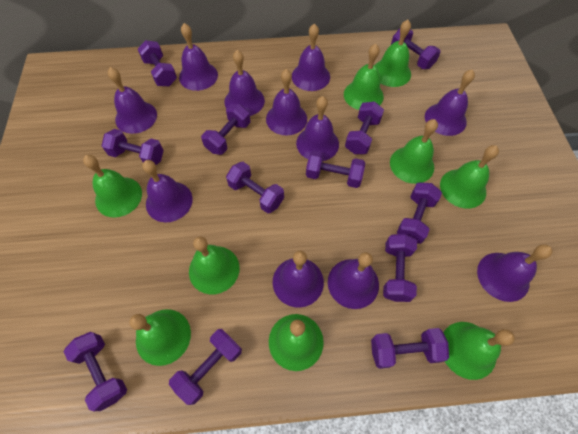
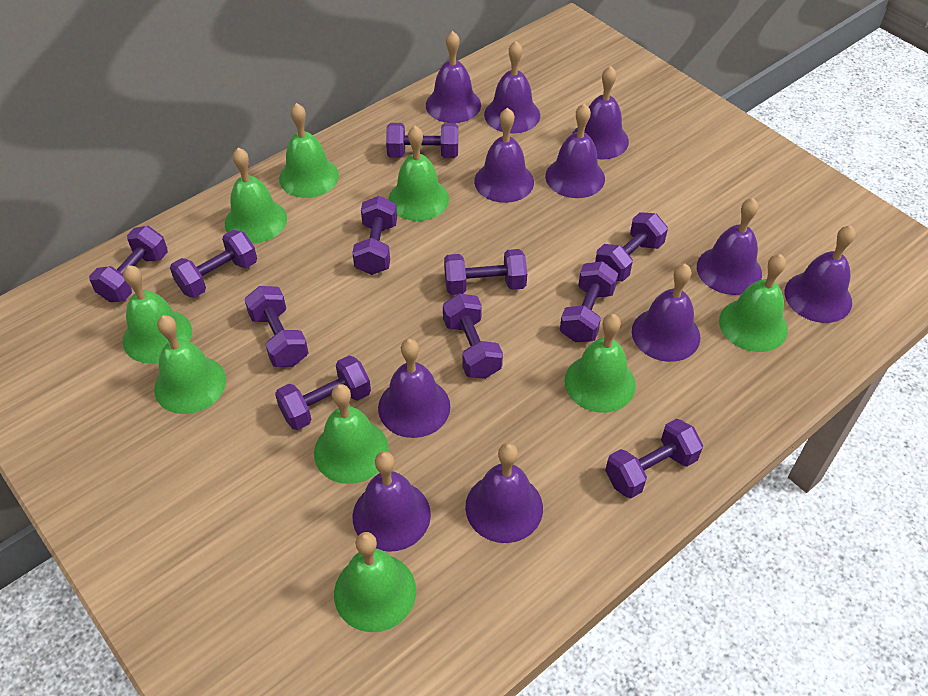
purple dumbbell: 12 -> 11

